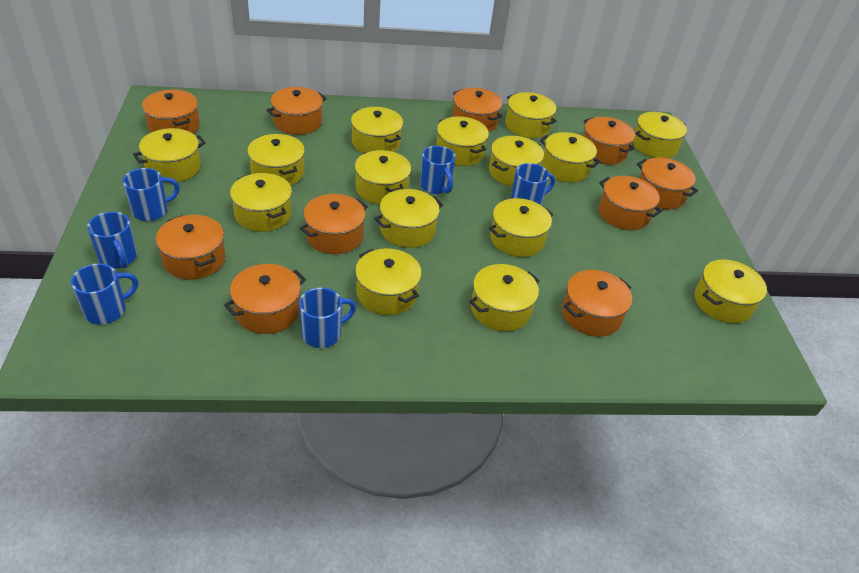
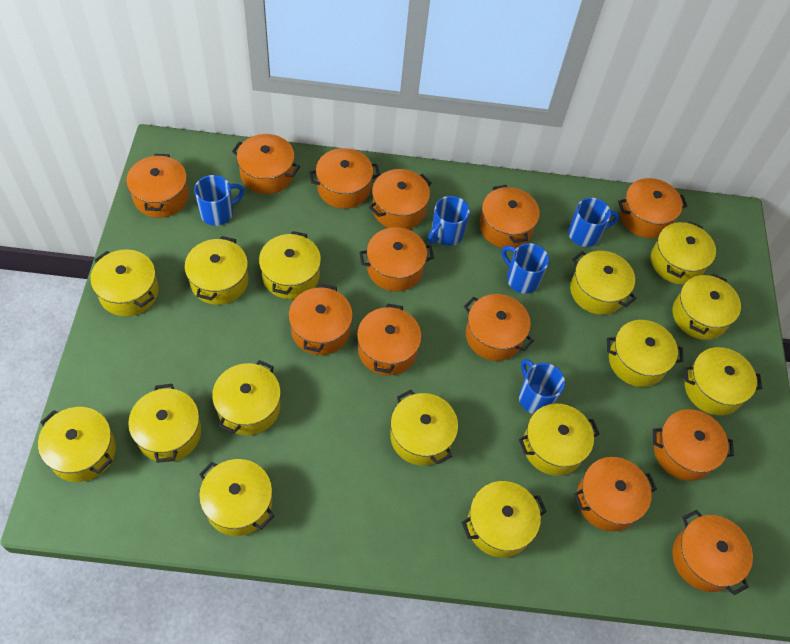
blue mug: 6 -> 5
orange pot: 10 -> 13

